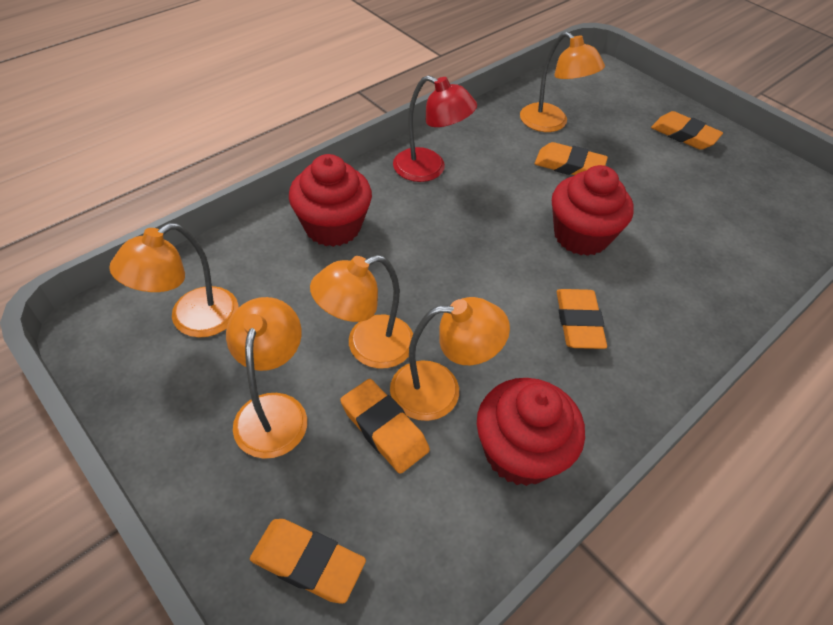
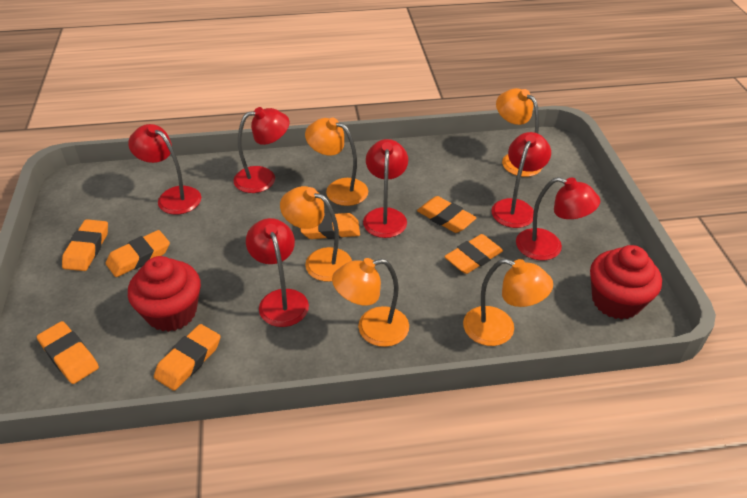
orange eraser: 5 -> 7
red cupcake: 3 -> 2
red lamp: 1 -> 6

